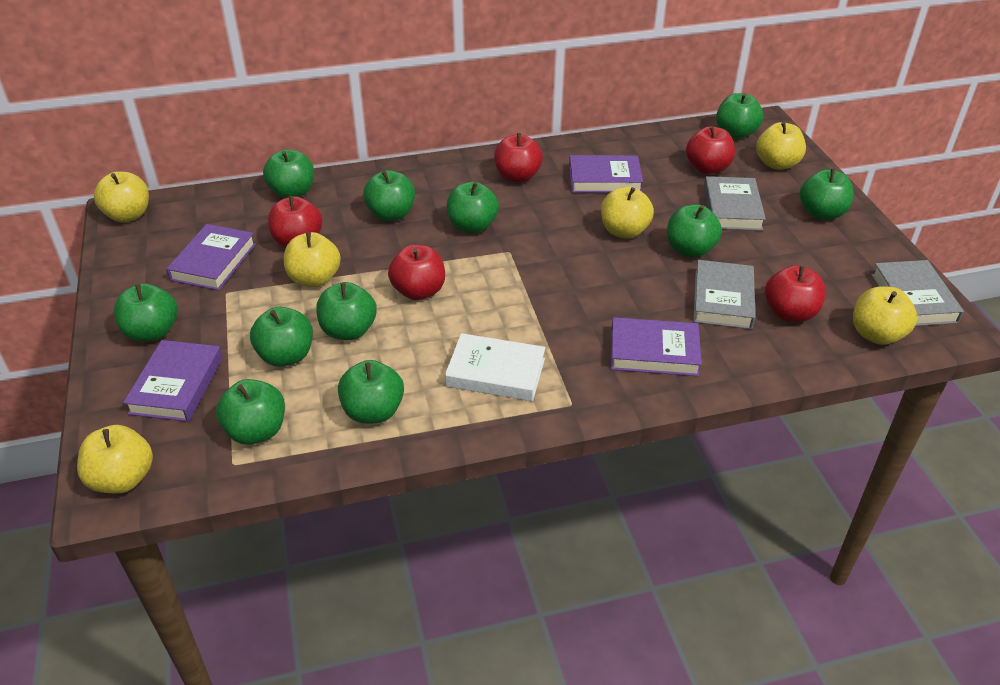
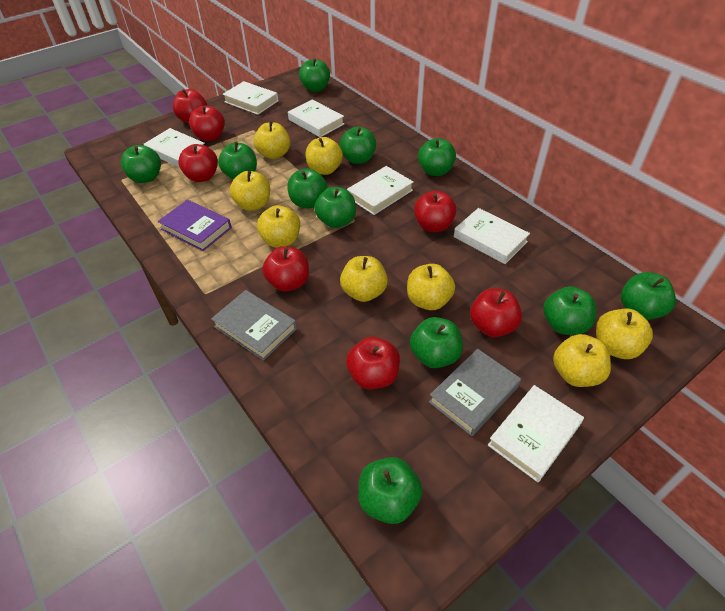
grey book: 3 -> 2
purple book: 4 -> 1
red apple: 5 -> 7
white book: 1 -> 6
yellow apple: 6 -> 8

